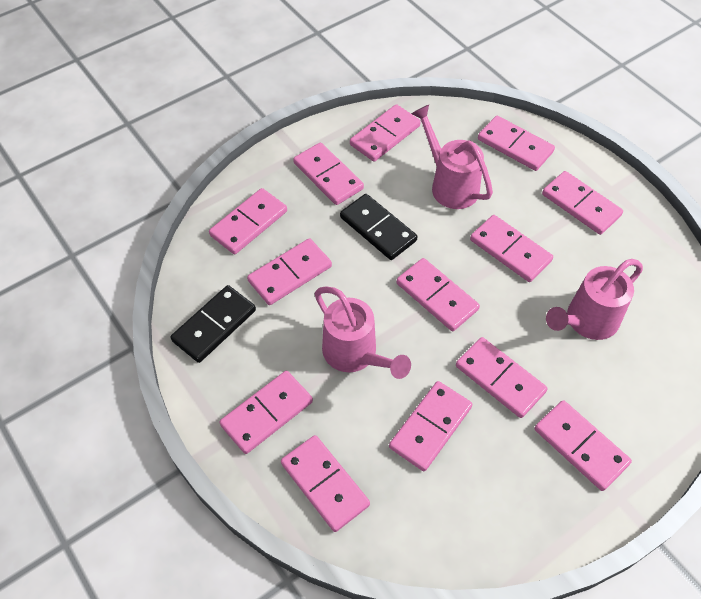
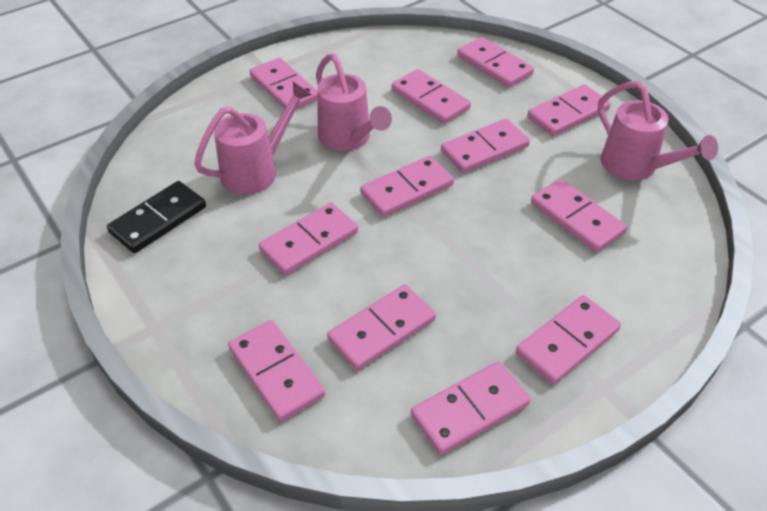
black domino: 2 -> 1
pink domino: 13 -> 12

